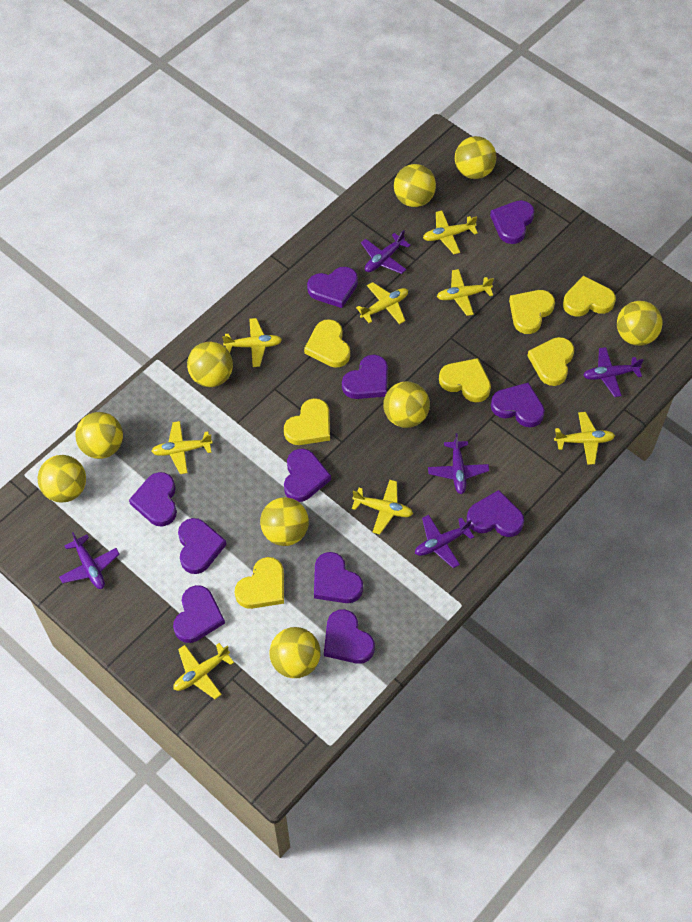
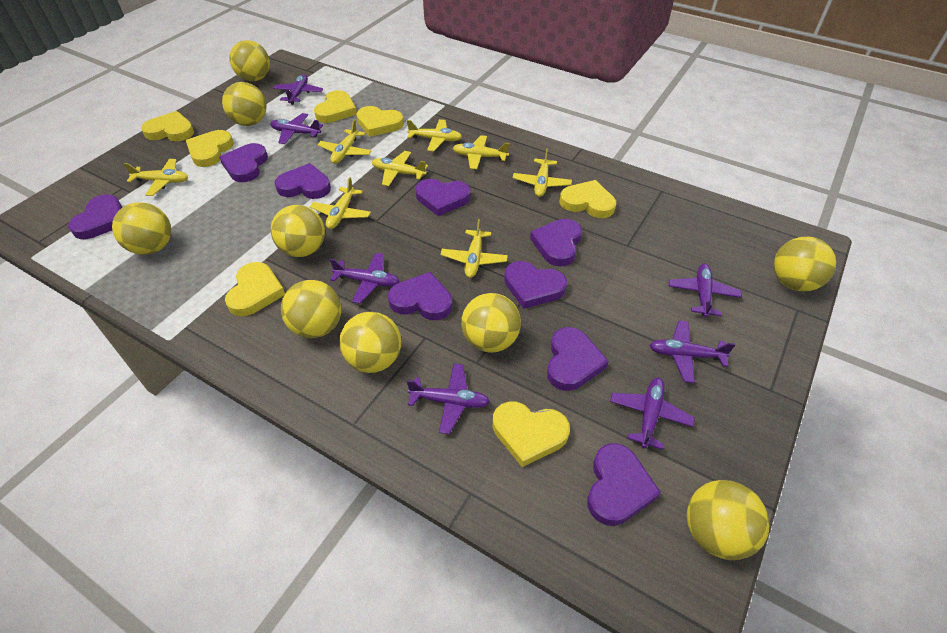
purple heart: 11 -> 9
purple plane: 5 -> 7

